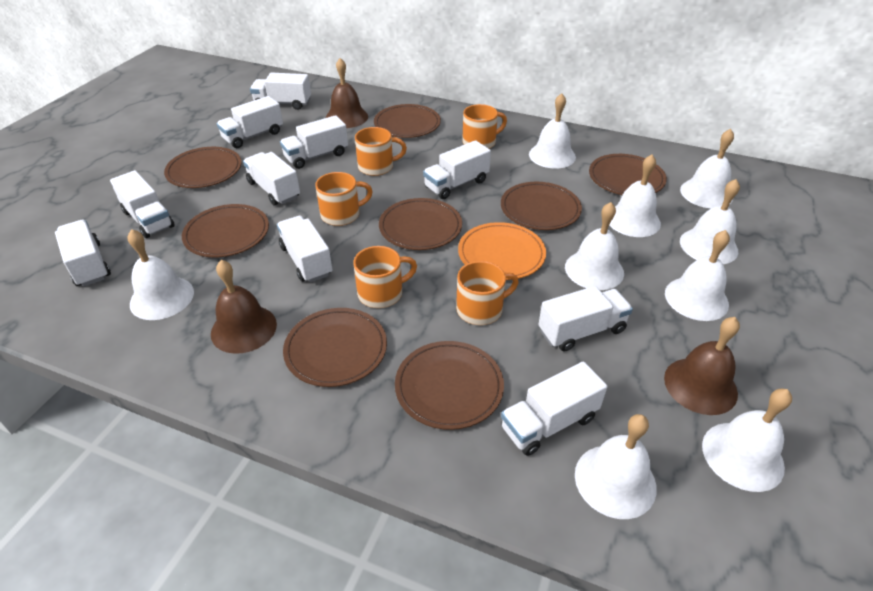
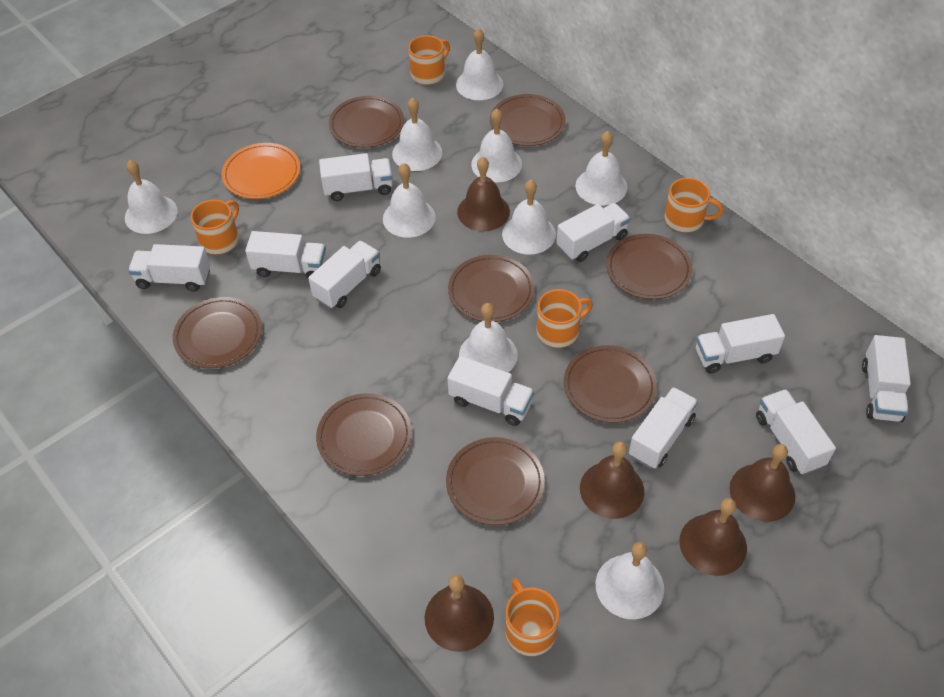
brown bell: 3 -> 5

